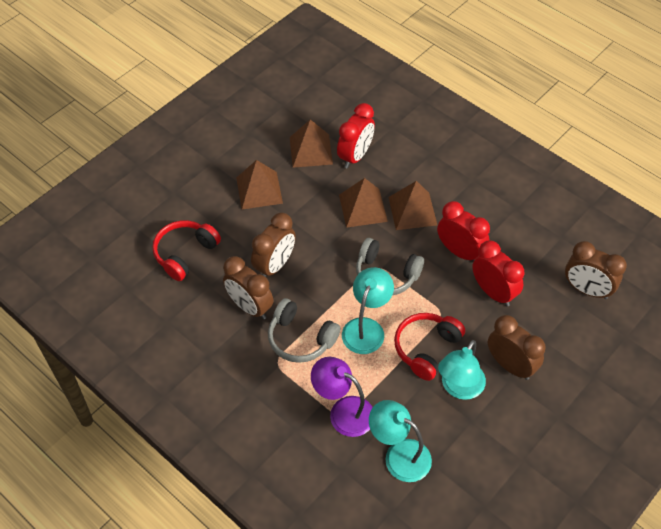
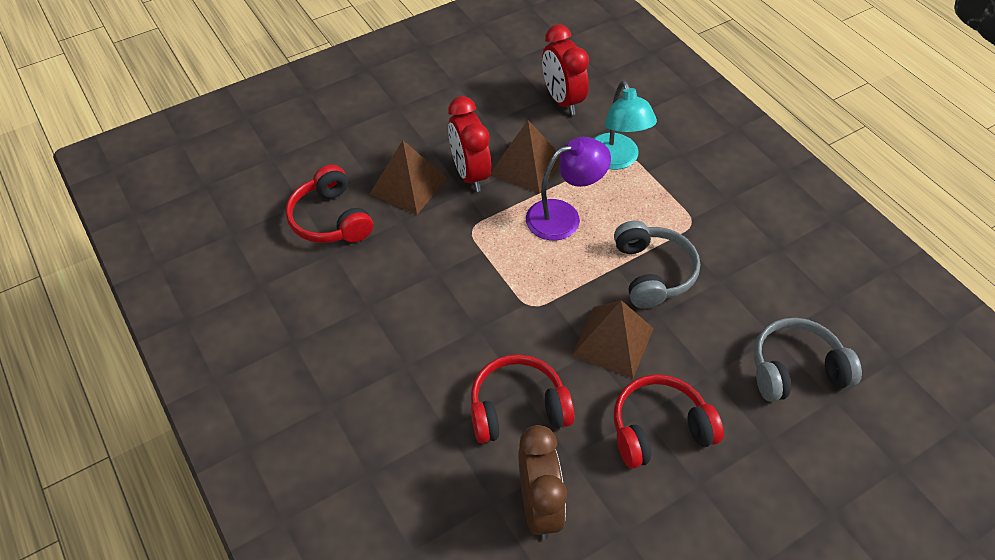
brown clock: 4 -> 1
brown pyramid: 4 -> 3
red clock: 3 -> 2
red headphones: 2 -> 3
turquoise lamp: 3 -> 1

